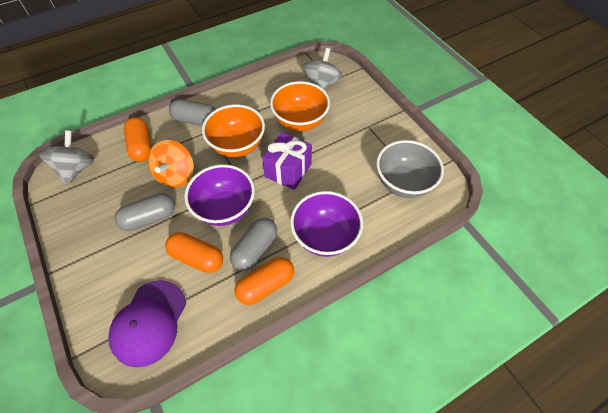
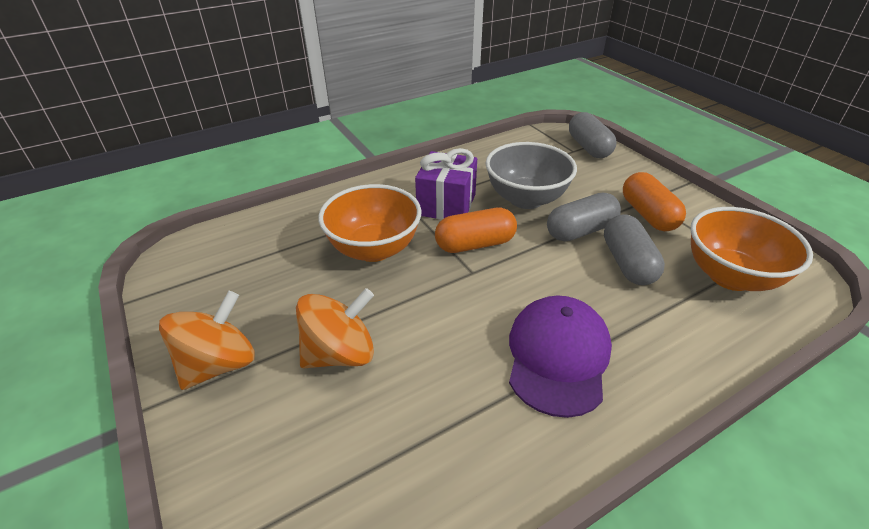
grey spinning top: 2 -> 0
orange capsule: 3 -> 2
orange spinning top: 1 -> 2
purple bowl: 2 -> 0

